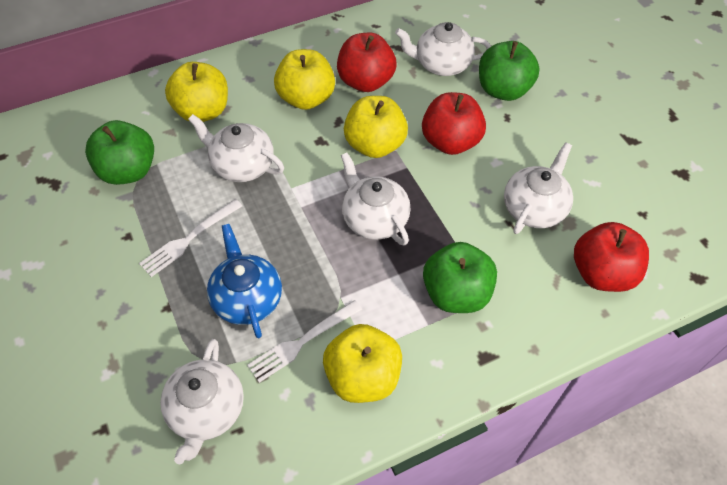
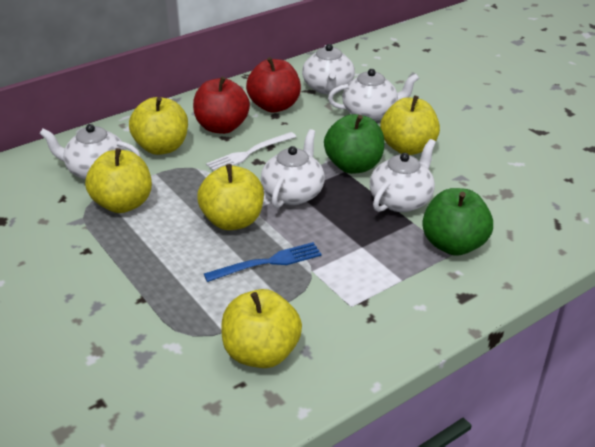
blue fork: 0 -> 1
blue teapot: 1 -> 0
green apple: 3 -> 2
red apple: 3 -> 2
white fork: 2 -> 1
yellow apple: 4 -> 5

